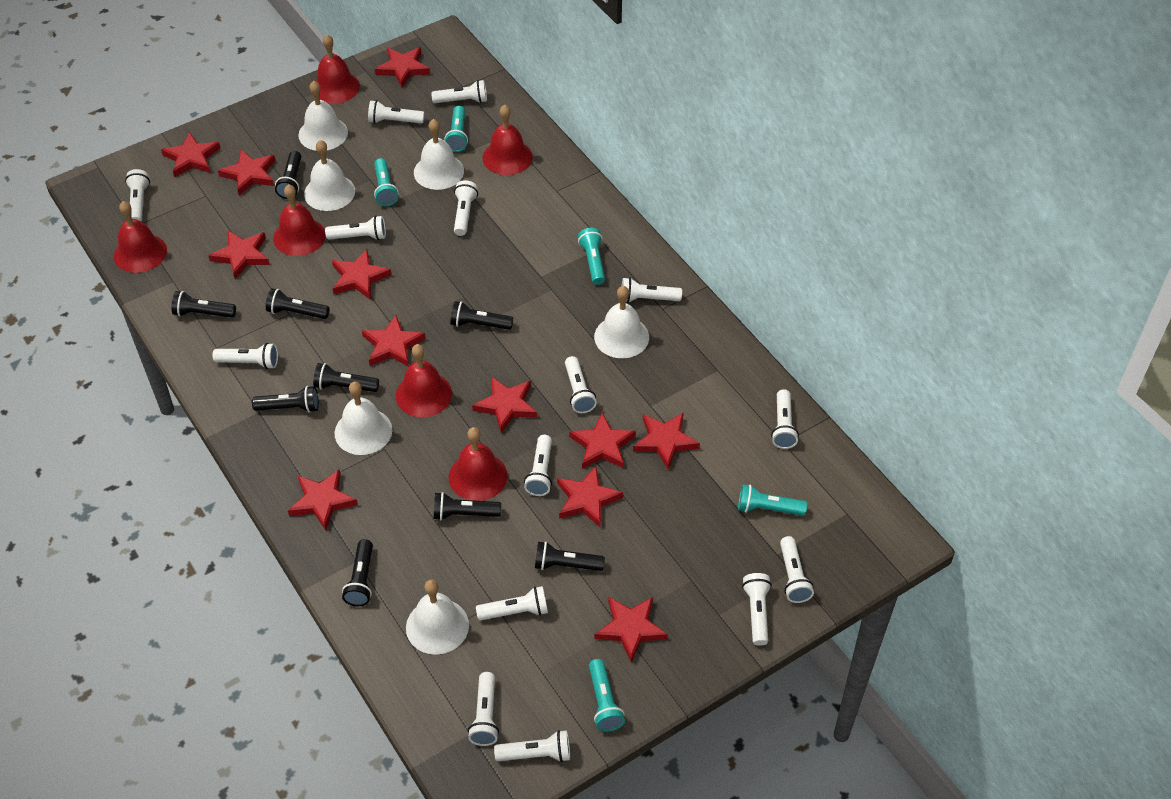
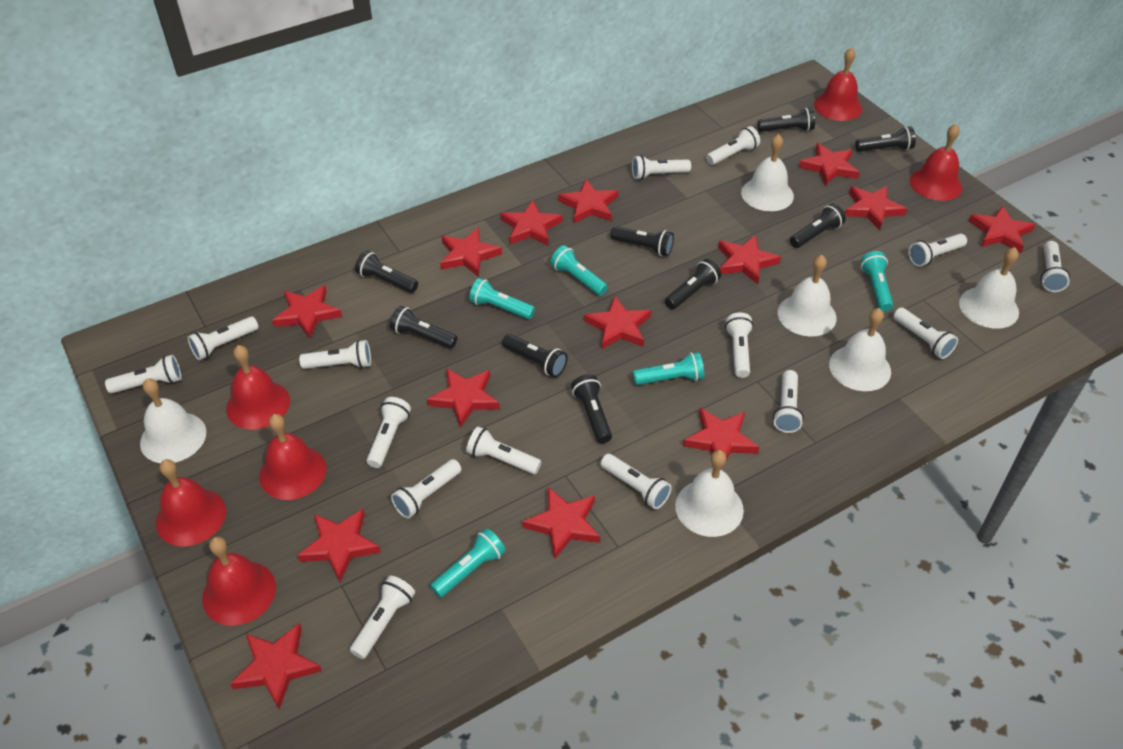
red star: 12 -> 14

